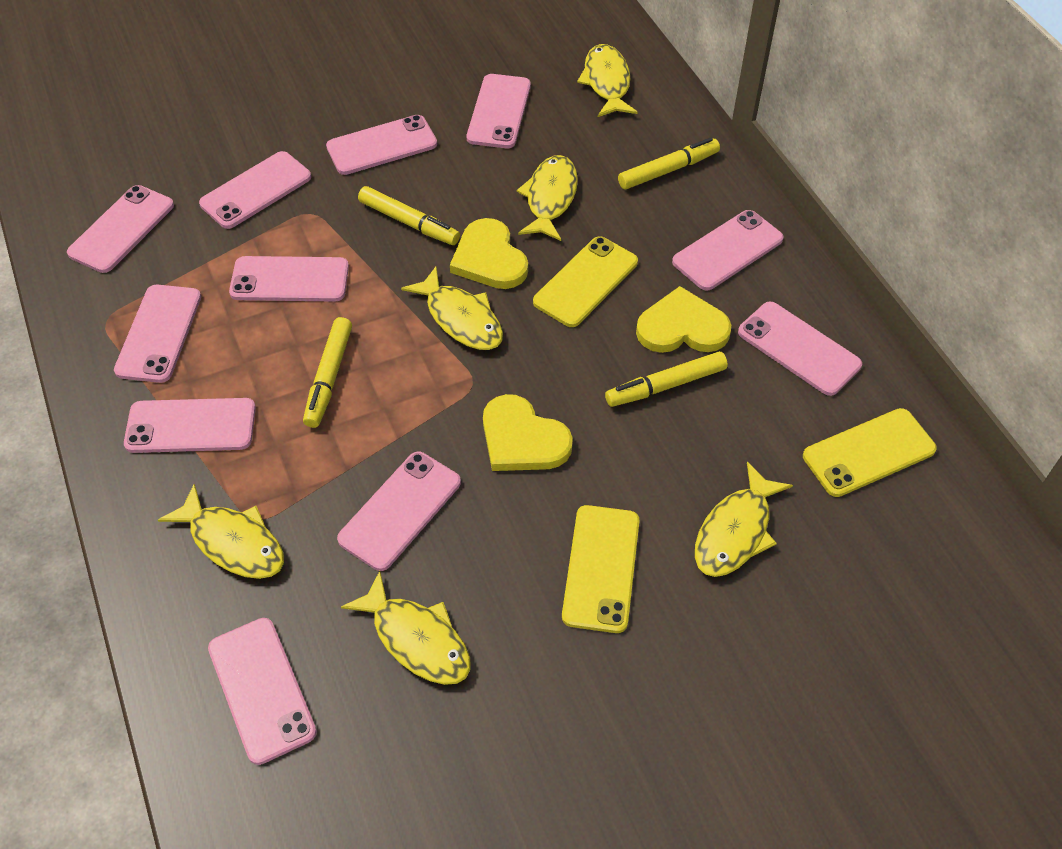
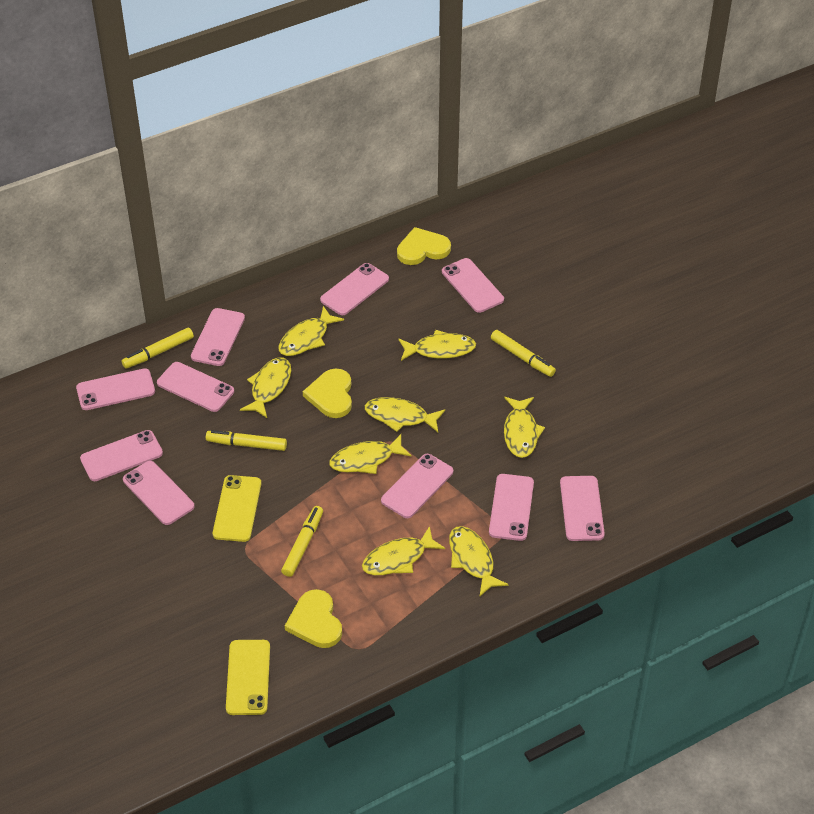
pink phone: 11 -> 10
yellow fish: 6 -> 8
yellow phone: 3 -> 2

